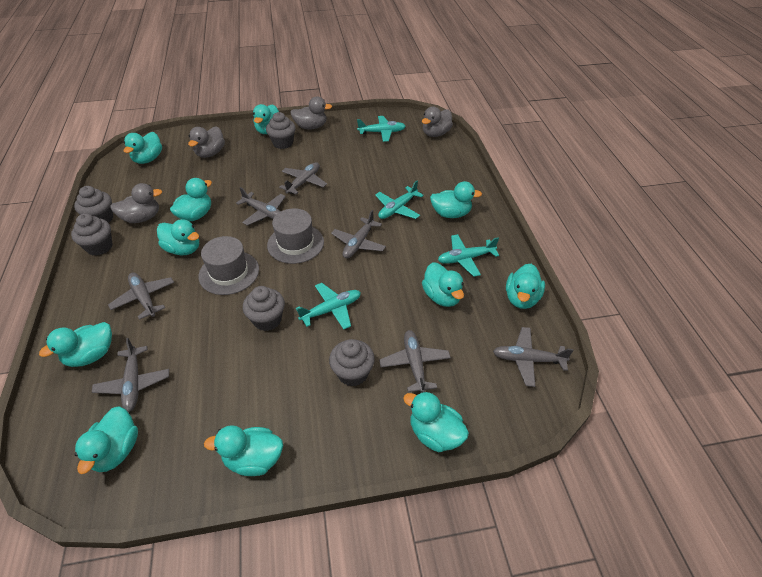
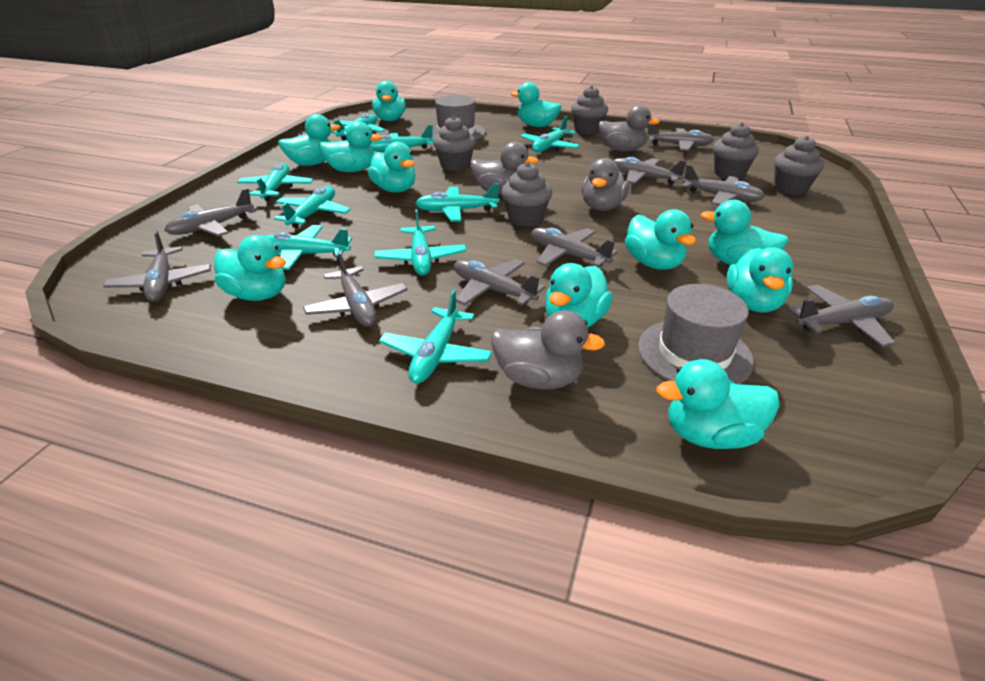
grey plane: 7 -> 9
turquoise plane: 4 -> 9

